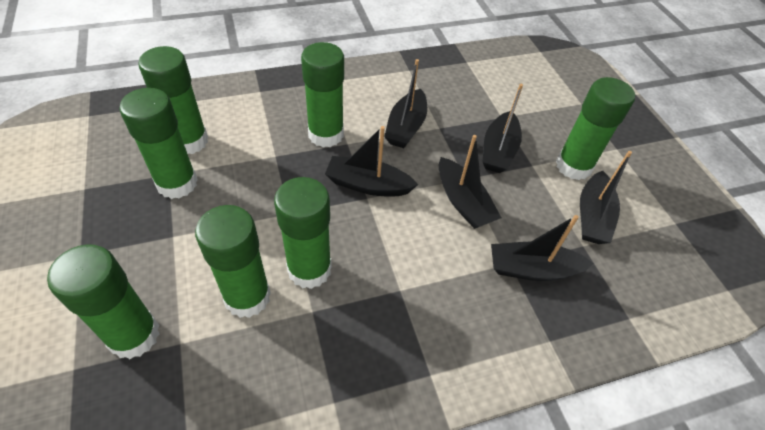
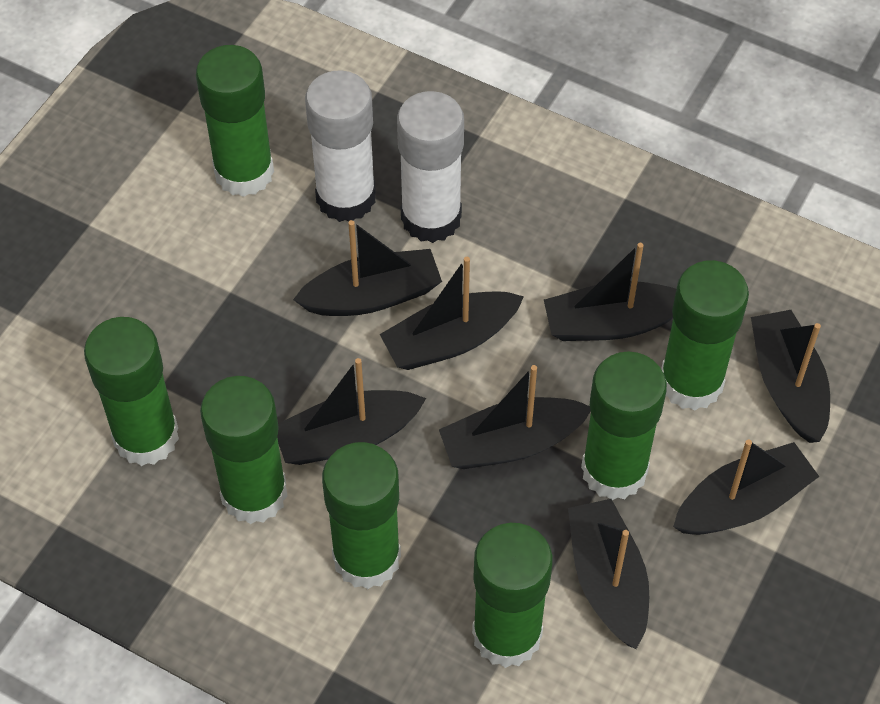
black boat: 6 -> 8
white glue stick: 0 -> 2

